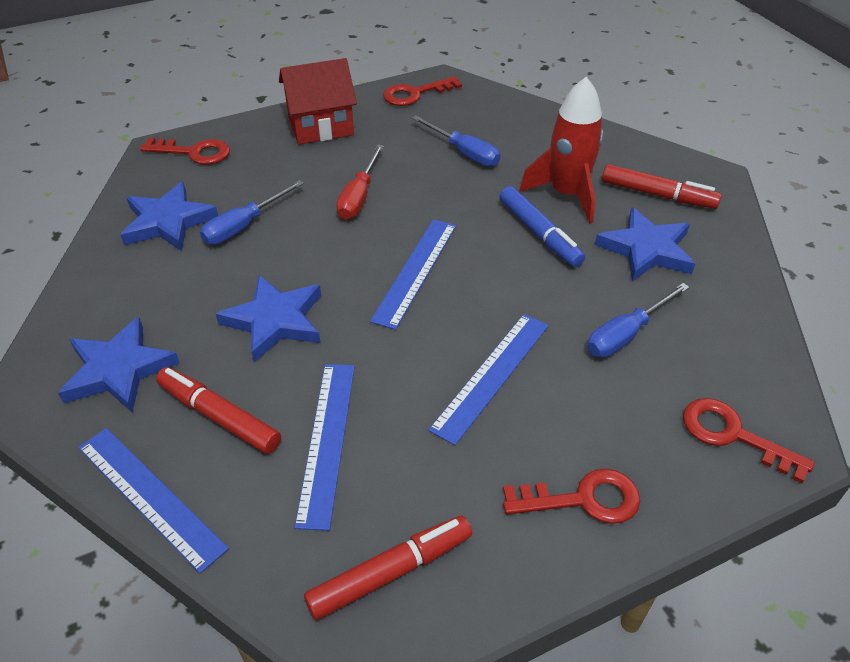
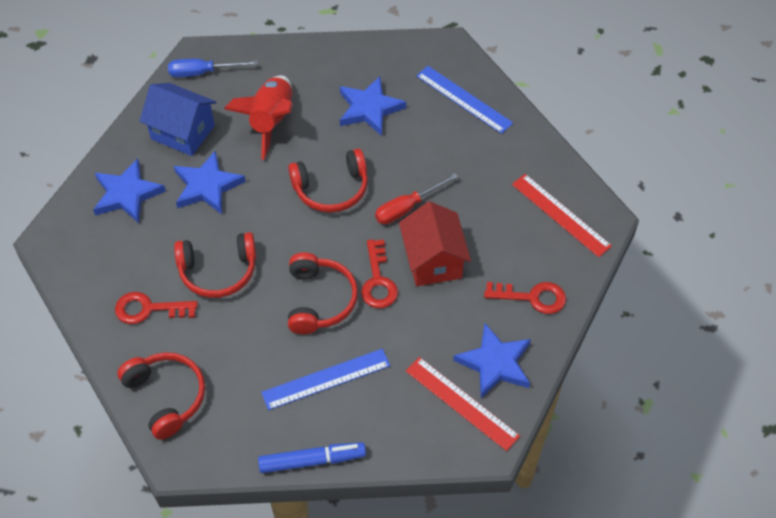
blue house: 0 -> 1
blue ruler: 4 -> 2
blue screwdriver: 3 -> 1
red headphones: 0 -> 4
red key: 4 -> 3
red marker: 3 -> 0
red ruler: 0 -> 2

